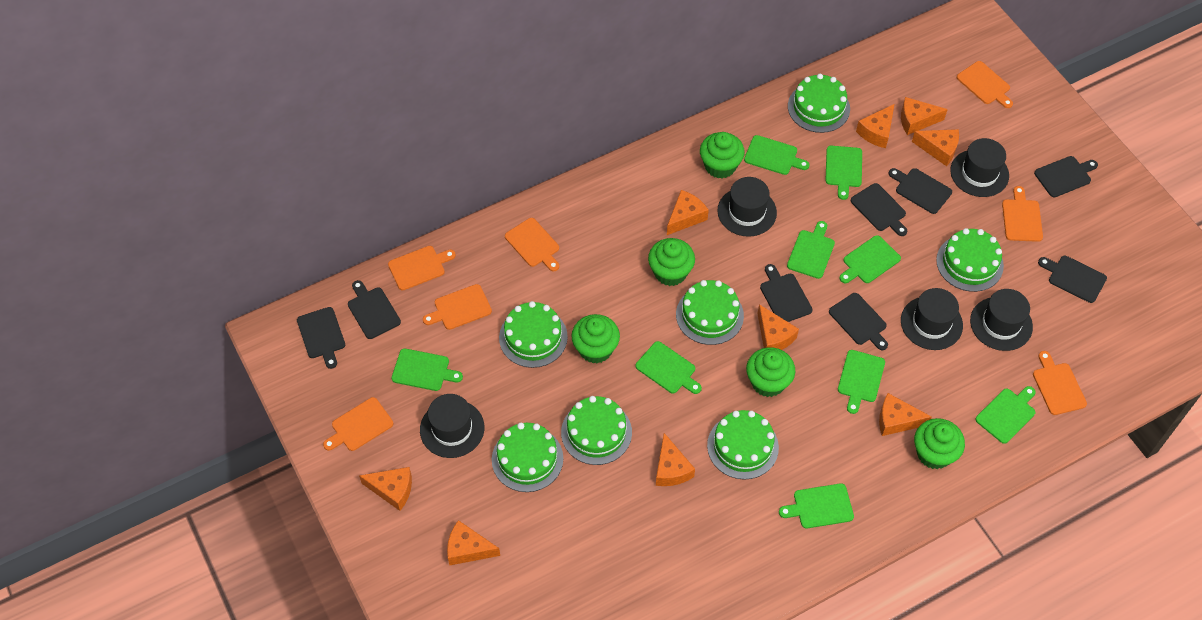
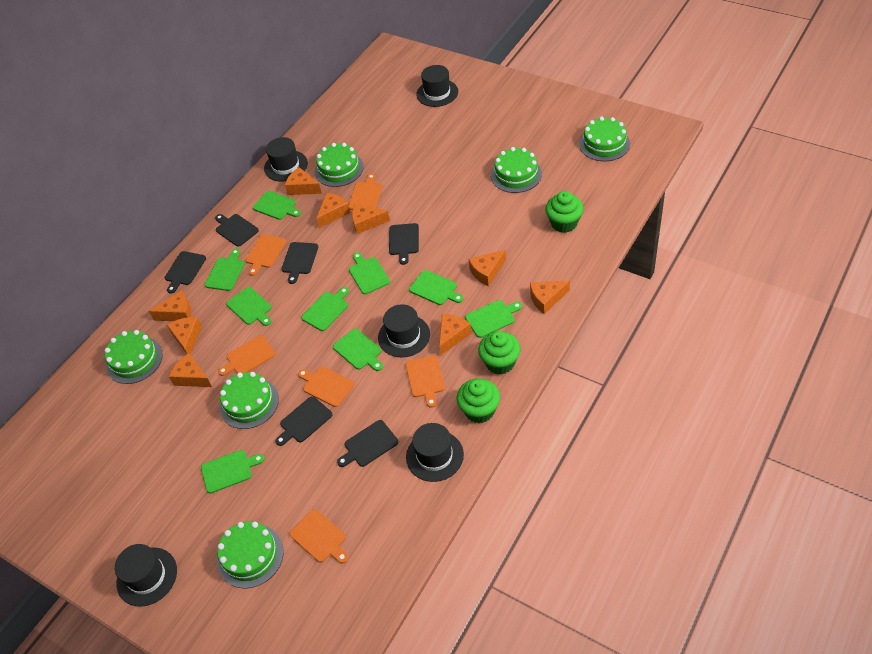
black cutting board: 8 -> 6
green cake: 7 -> 6
green cupcake: 5 -> 3
orange cutting board: 7 -> 6

